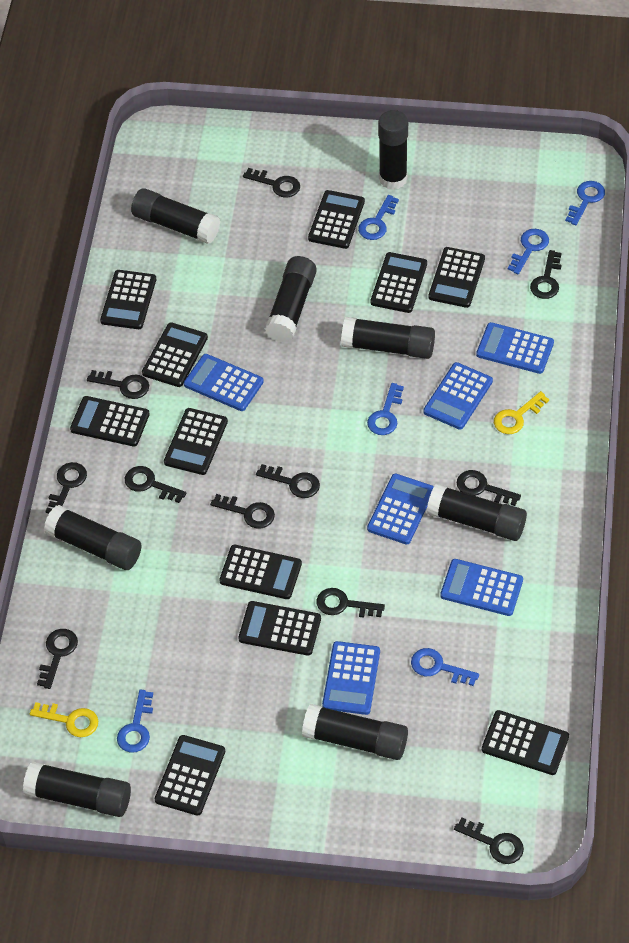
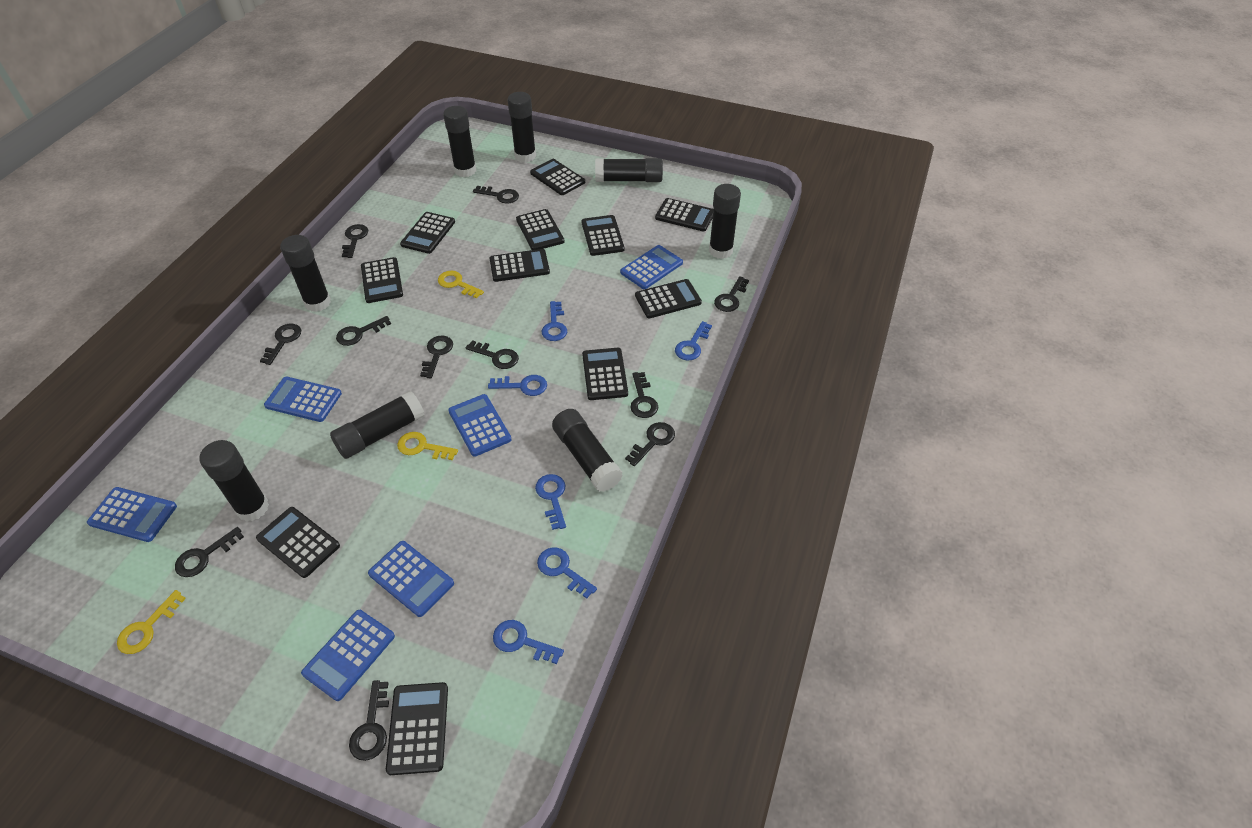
yellow key: 2 -> 3

